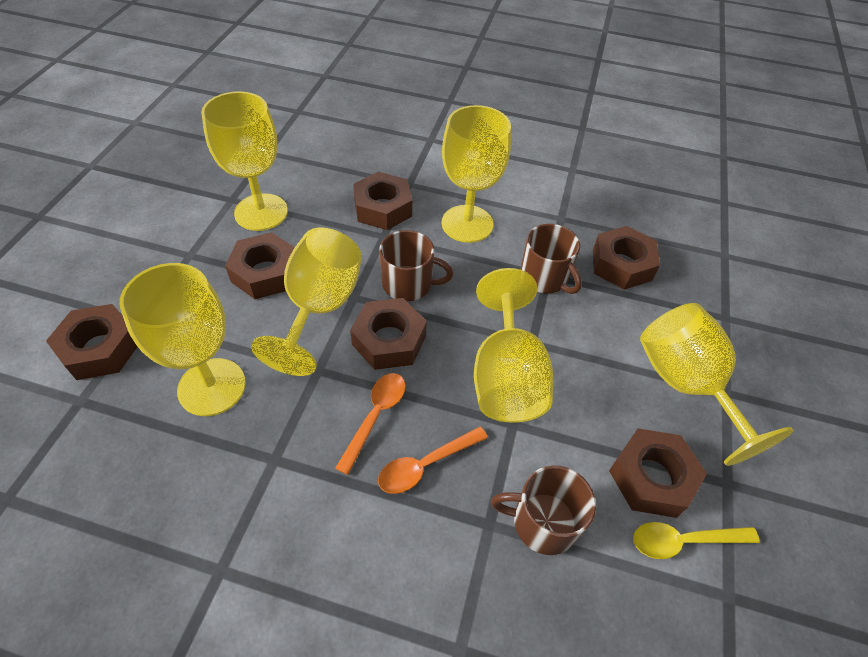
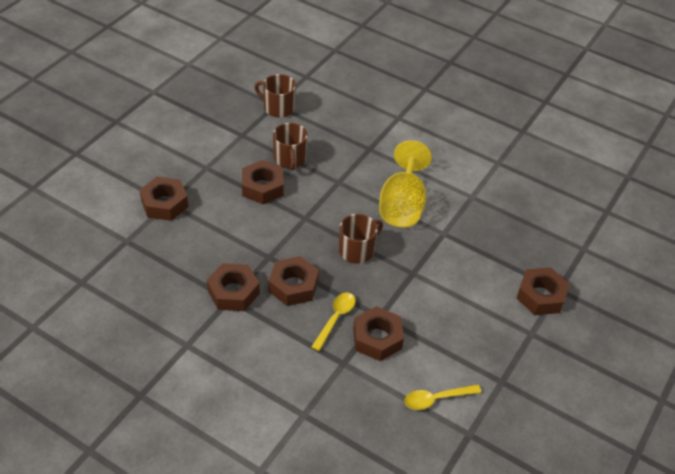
orange spoon: 2 -> 0
yellow goblet: 6 -> 1
yellow spoon: 1 -> 2

